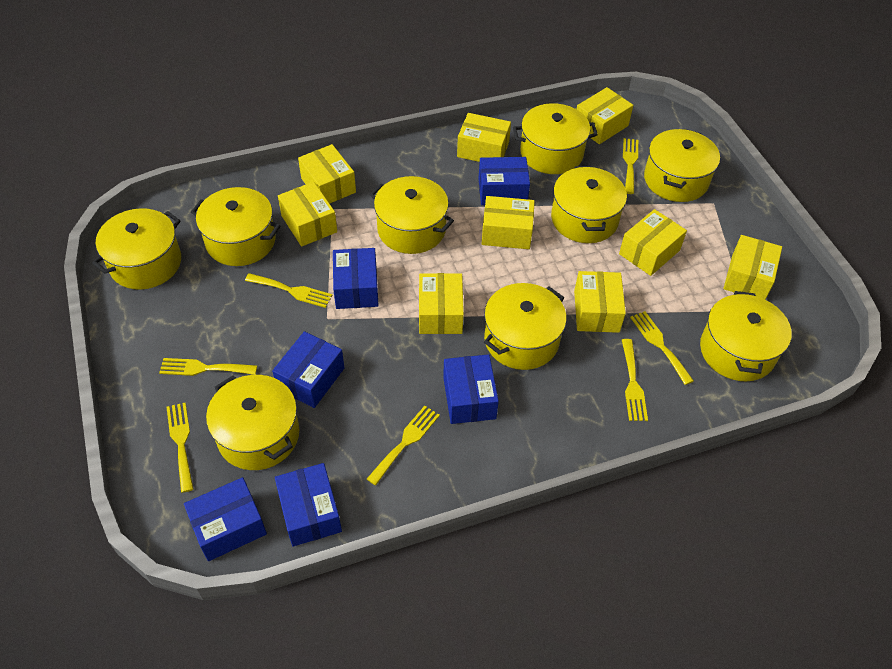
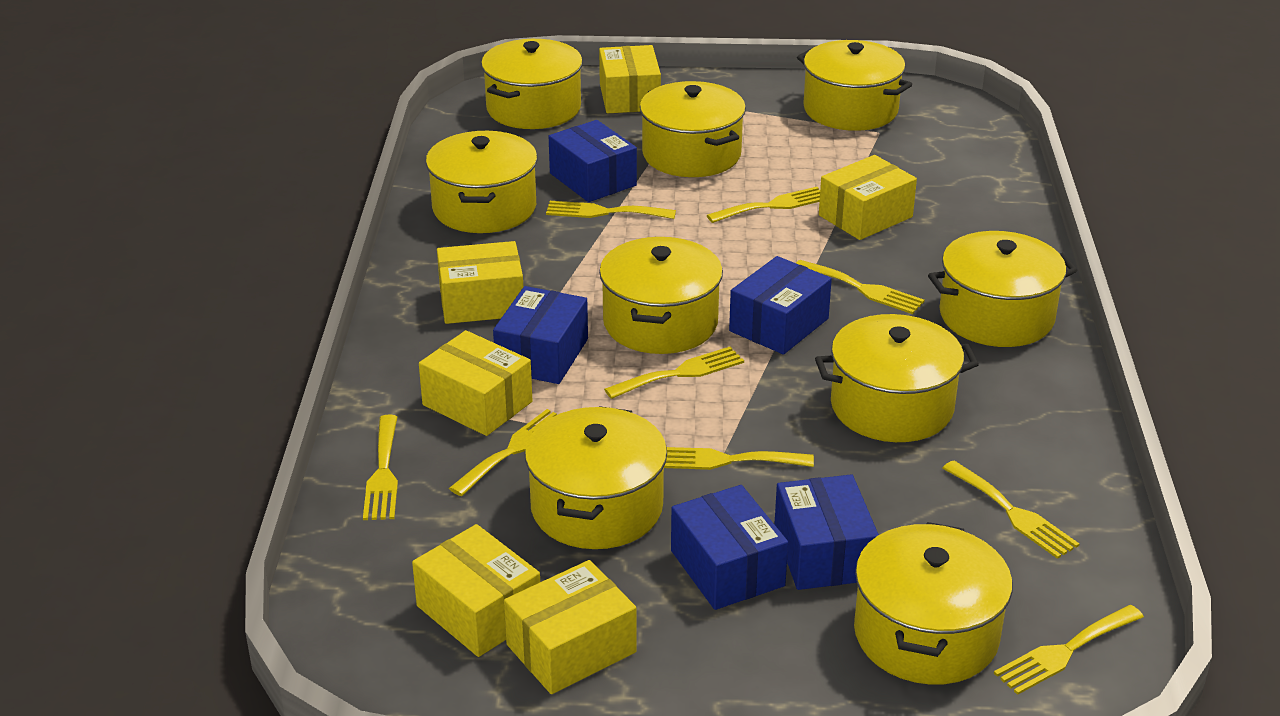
blue box: 6 -> 5
yellow box: 9 -> 6
yellow fork: 7 -> 9

